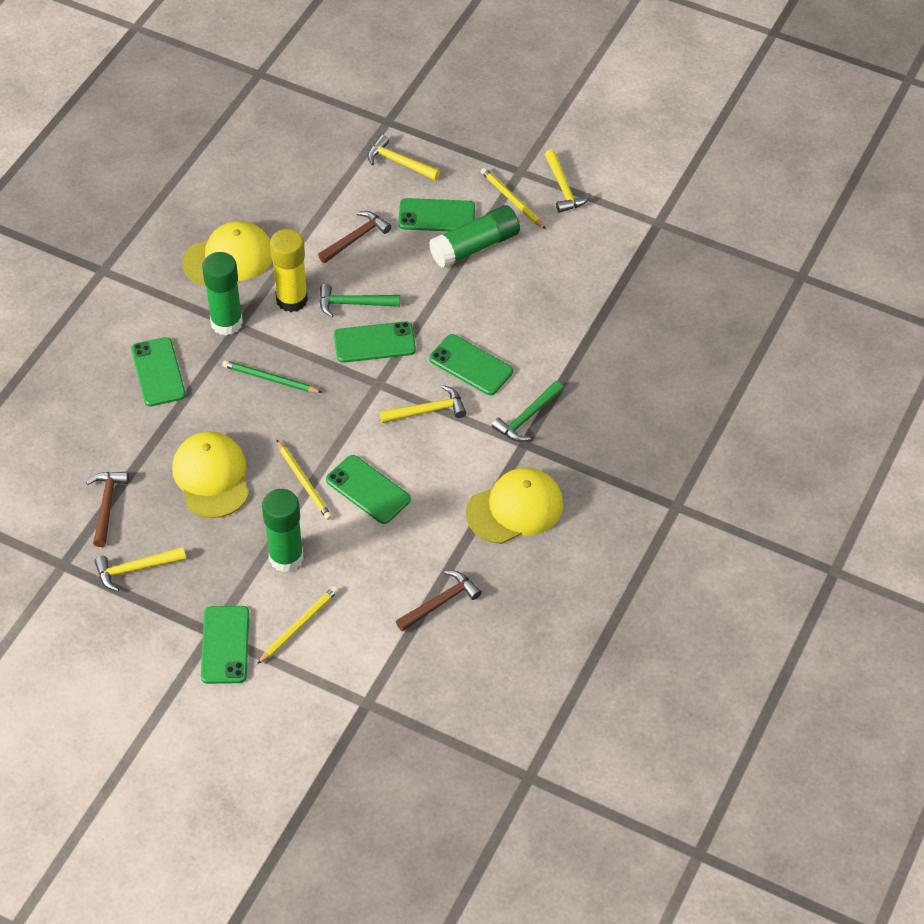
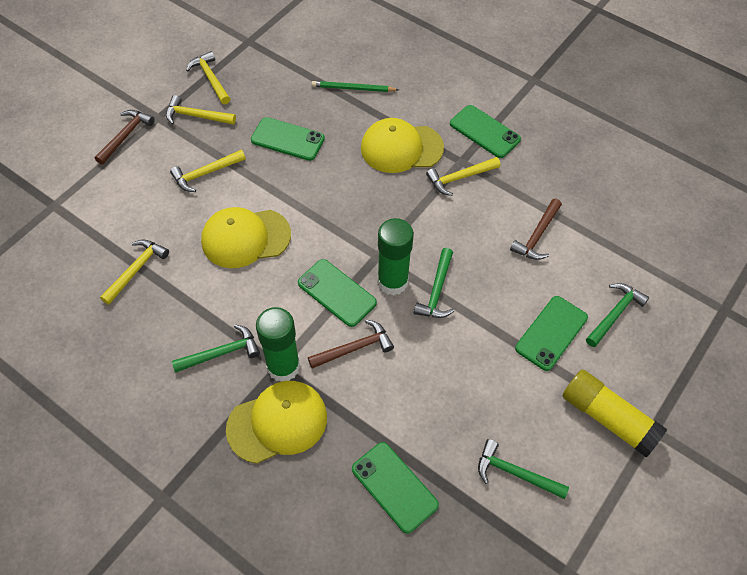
green glue stick: 3 -> 2
green hammer: 2 -> 4
green phone: 6 -> 5
yellow hammer: 4 -> 5
yellow pencil: 3 -> 0

